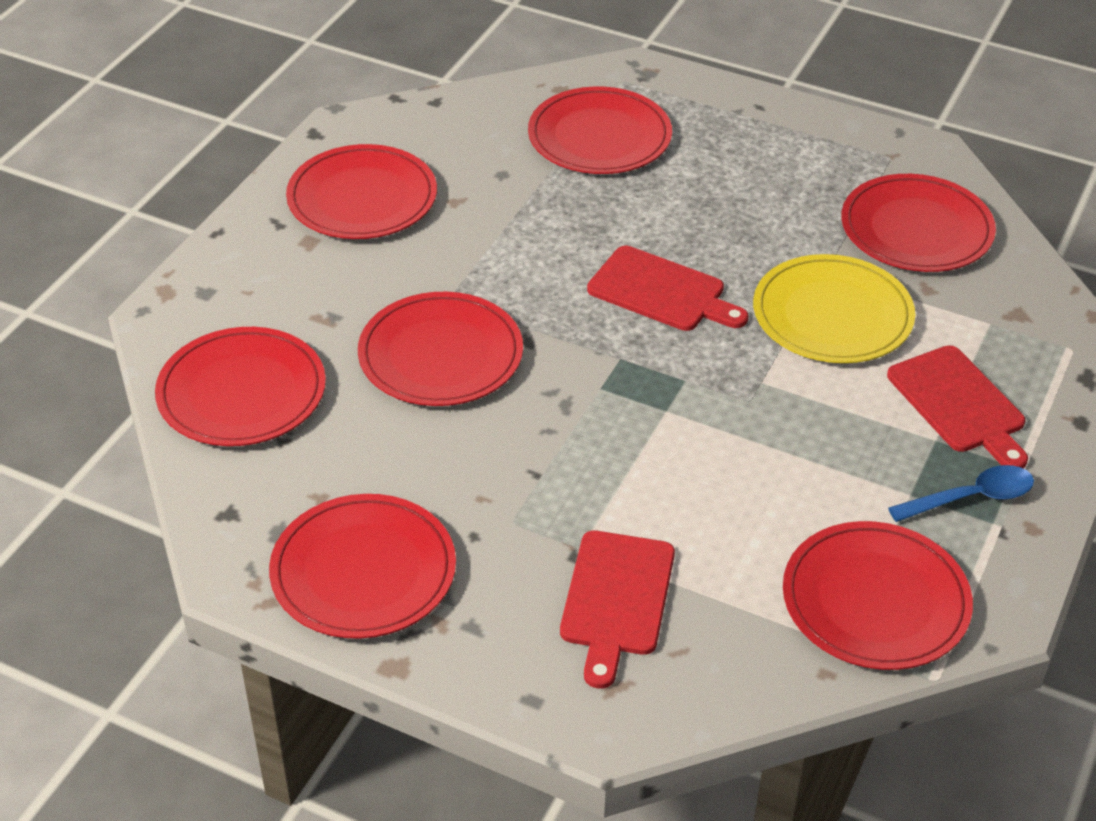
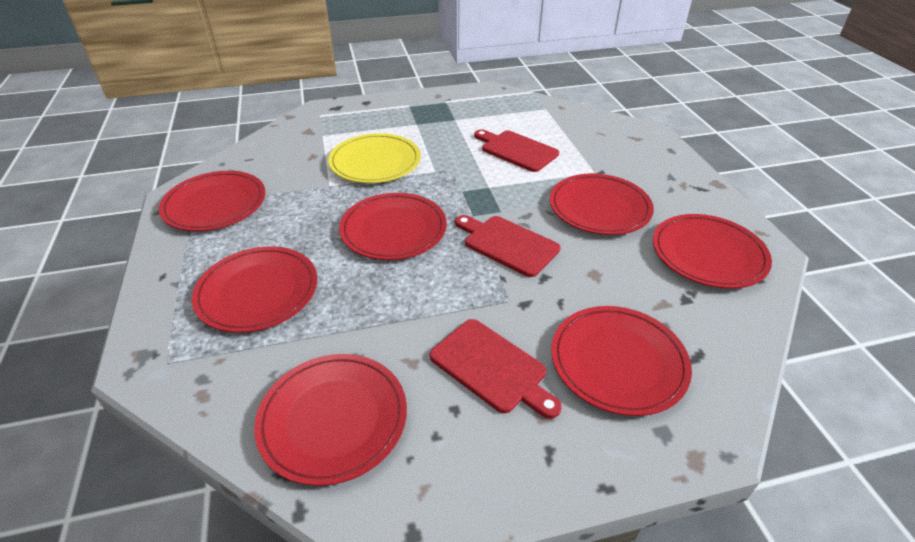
blue spoon: 1 -> 0

